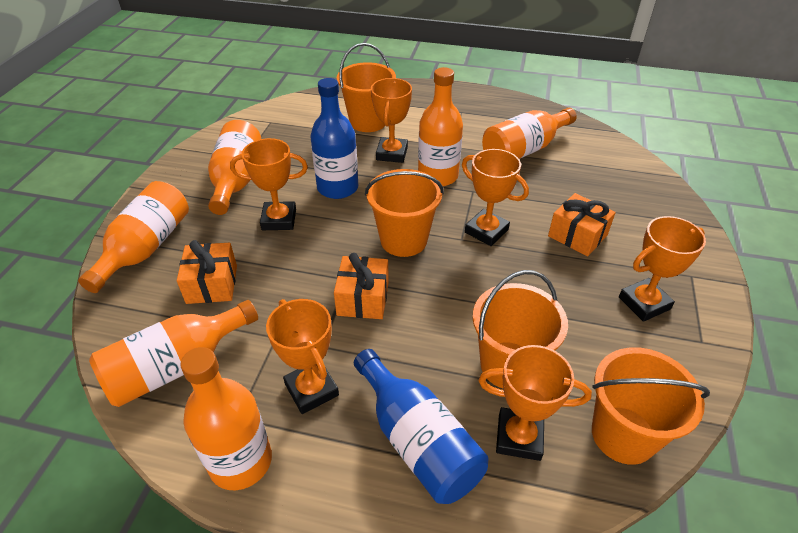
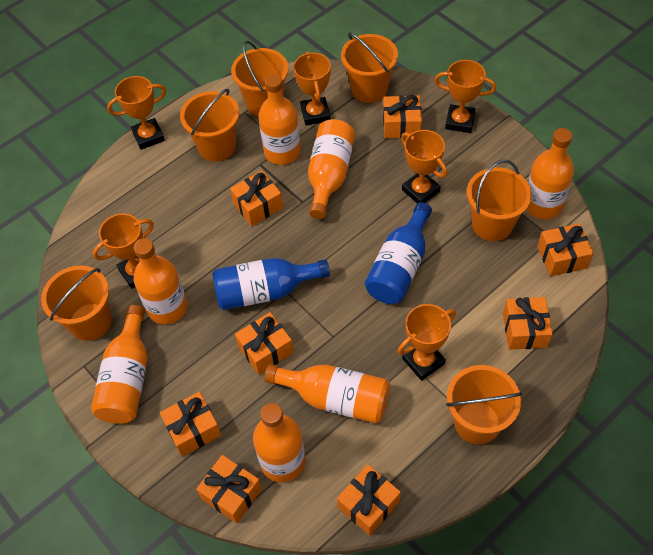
orange bottle: 6 -> 7
orange bucket: 4 -> 6
orange gift: 3 -> 8

